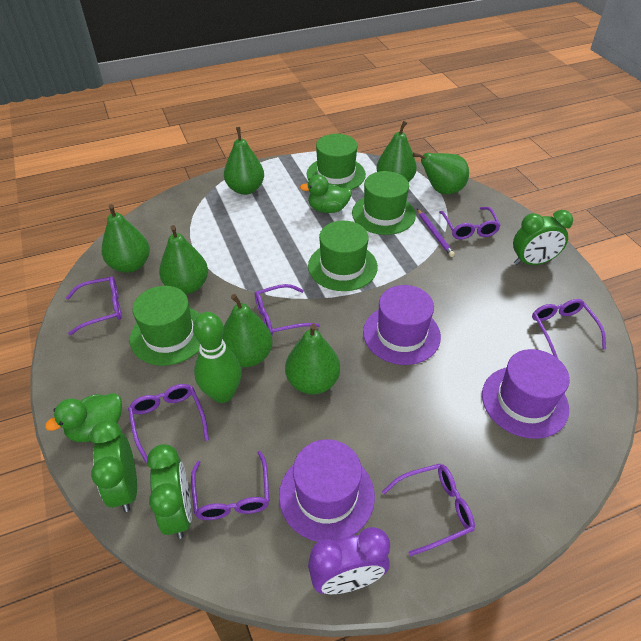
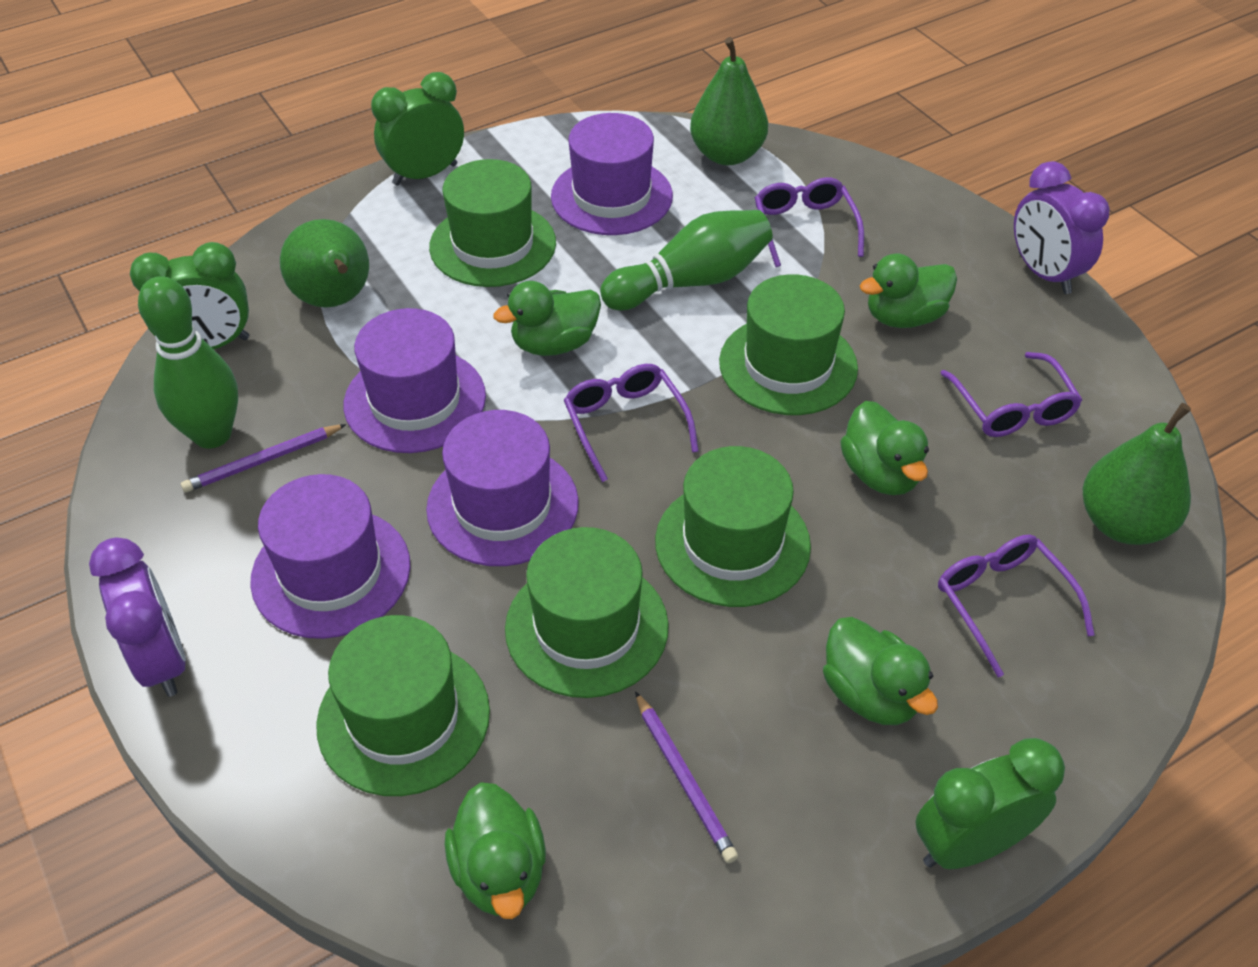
green bowling pin: 1 -> 2
green duck: 2 -> 5
green hat: 4 -> 5
green pear: 7 -> 3
purple clock: 1 -> 2
purple glasses: 7 -> 4
purple hat: 3 -> 4
purple pencil: 1 -> 2

